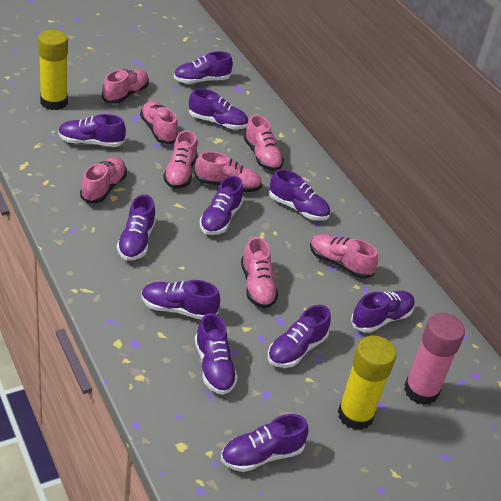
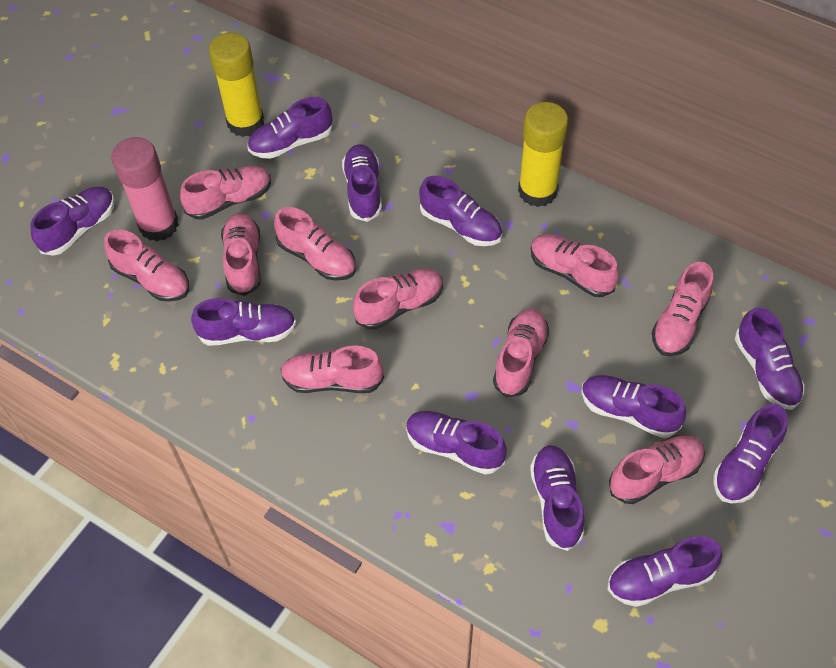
pink shoe: 8 -> 10

